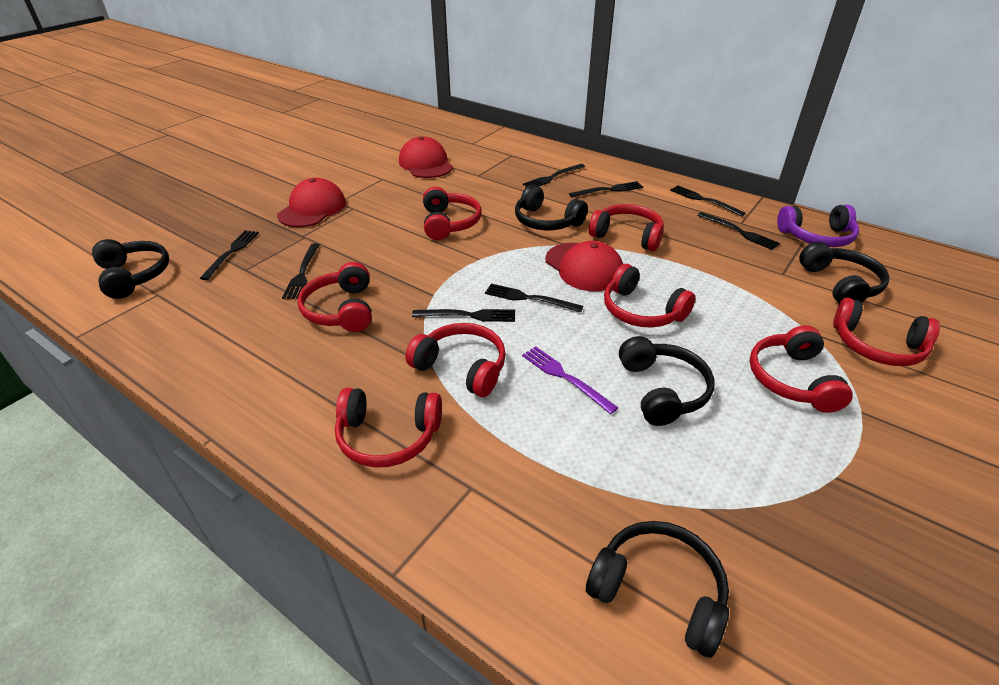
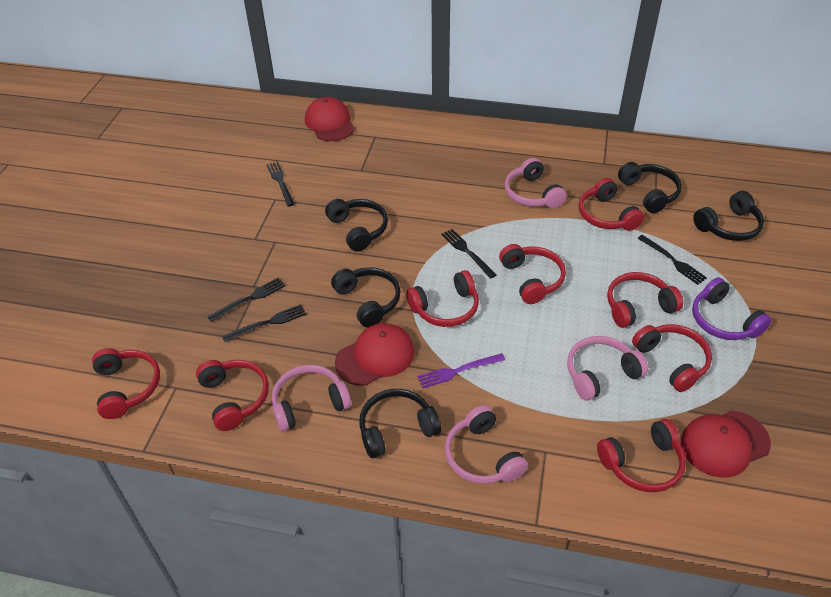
black fork: 8 -> 5
pink headphones: 0 -> 4

